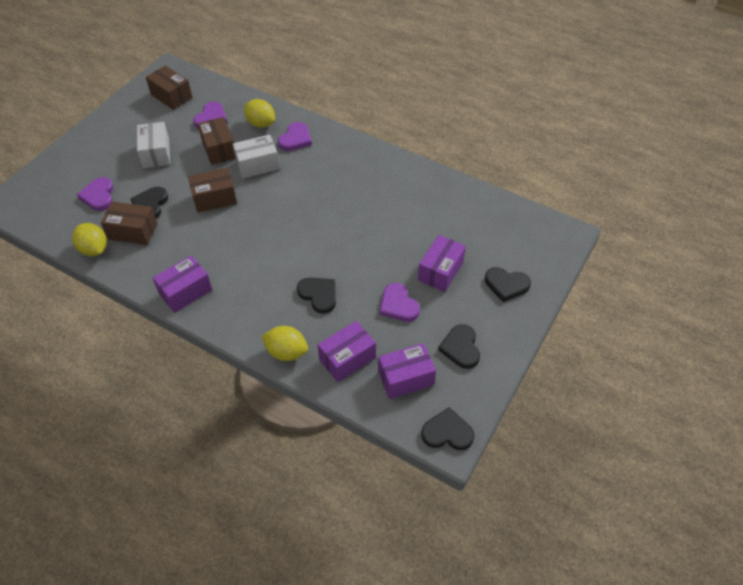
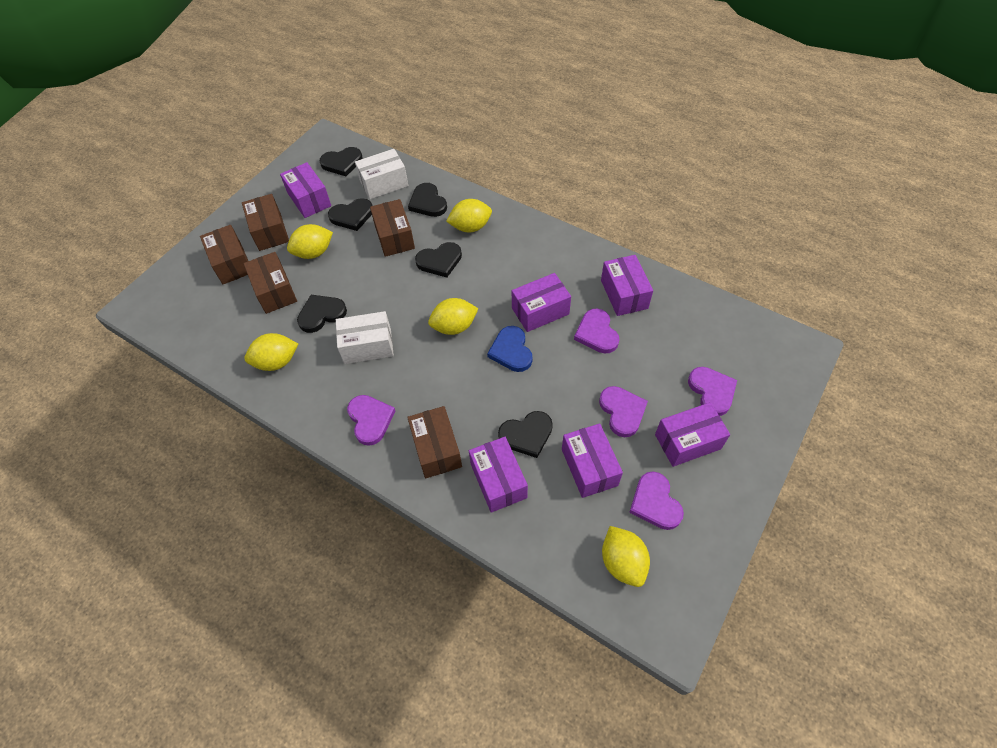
black heart: 5 -> 6
blue heart: 0 -> 1
brown box: 4 -> 5
purple box: 4 -> 6
purple heart: 4 -> 5
yellow lemon: 3 -> 5

